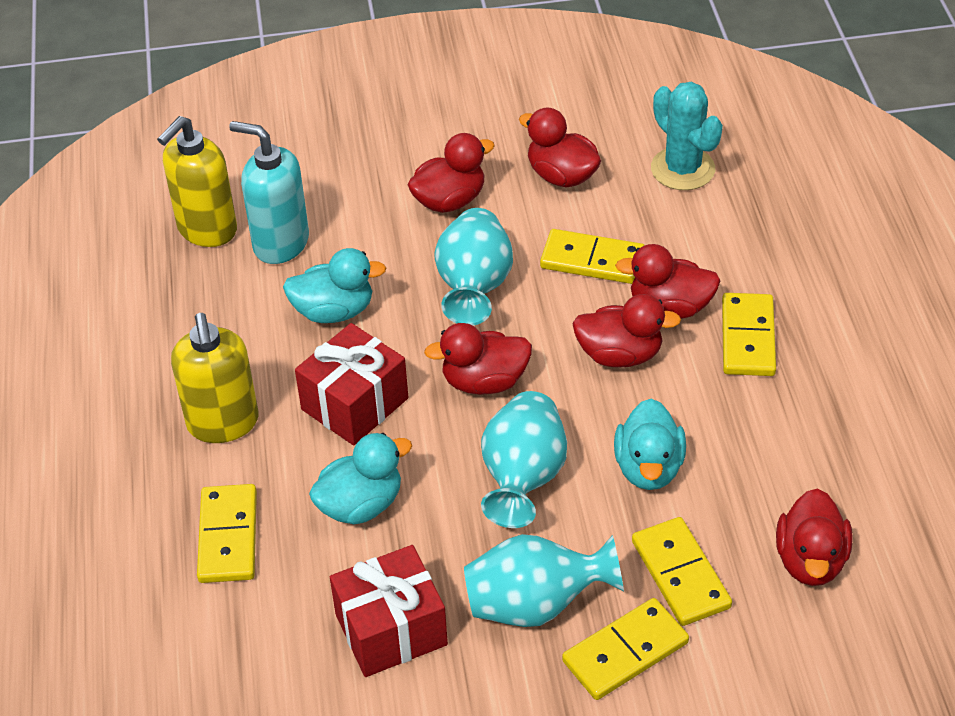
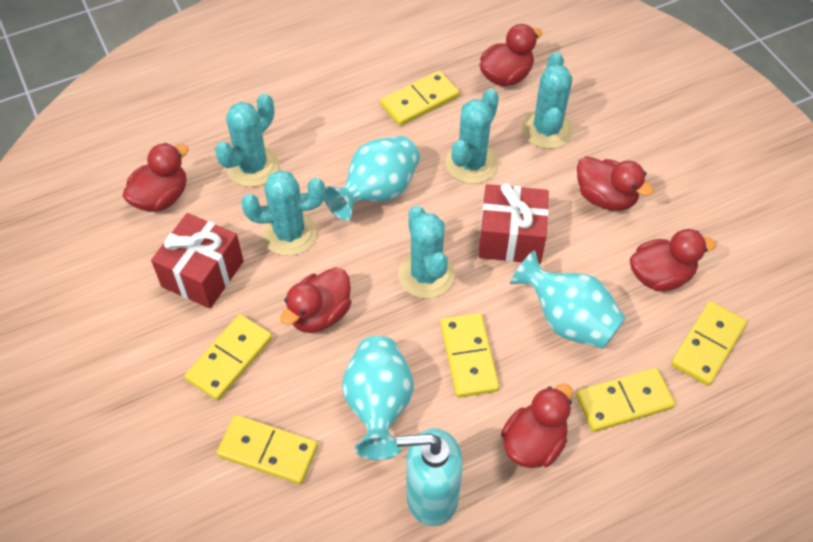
turquoise cactus: 1 -> 5
turquoise duck: 3 -> 0
yellow domino: 5 -> 6
yellow soap dispenser: 2 -> 0

